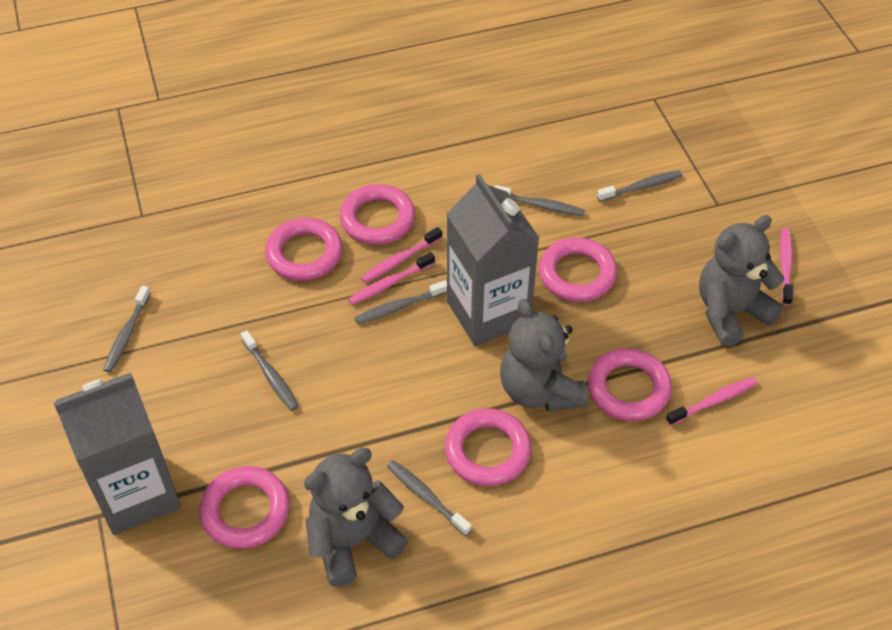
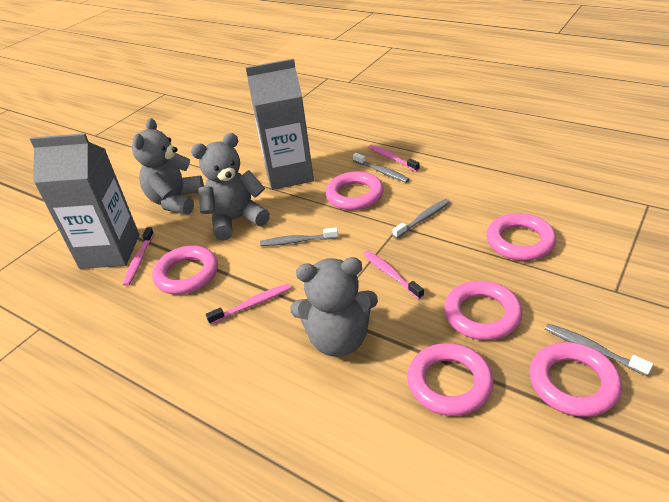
grey toothbrush: 6 -> 4

